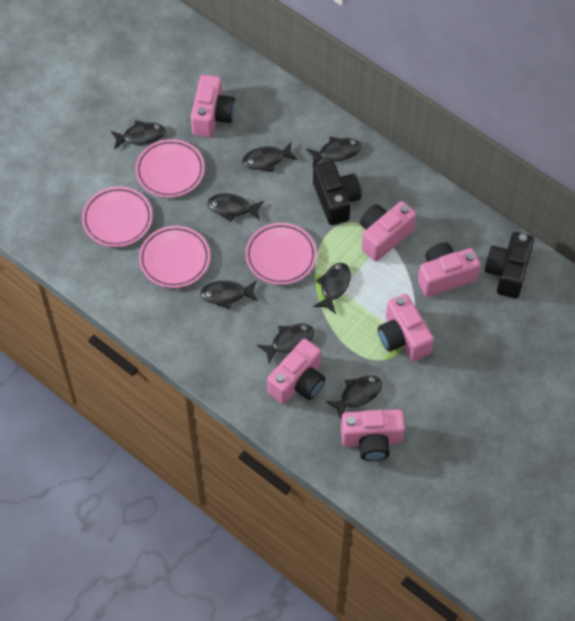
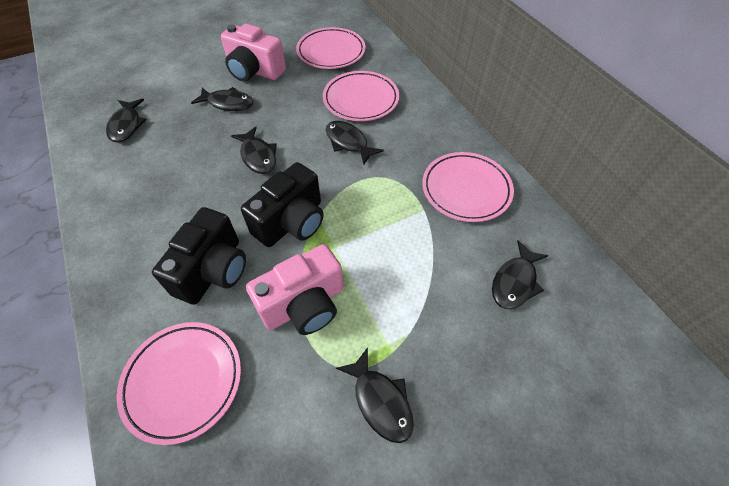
black fish: 8 -> 6
pink camera: 6 -> 2

